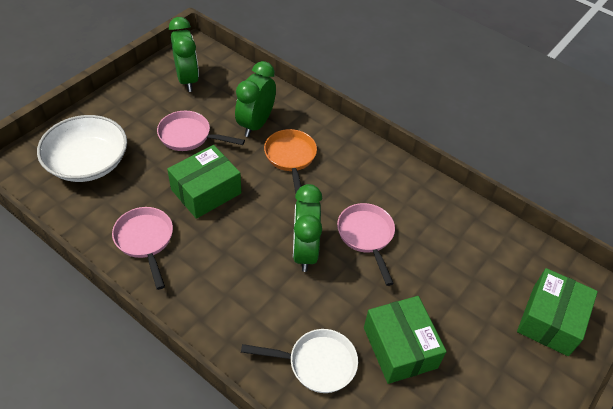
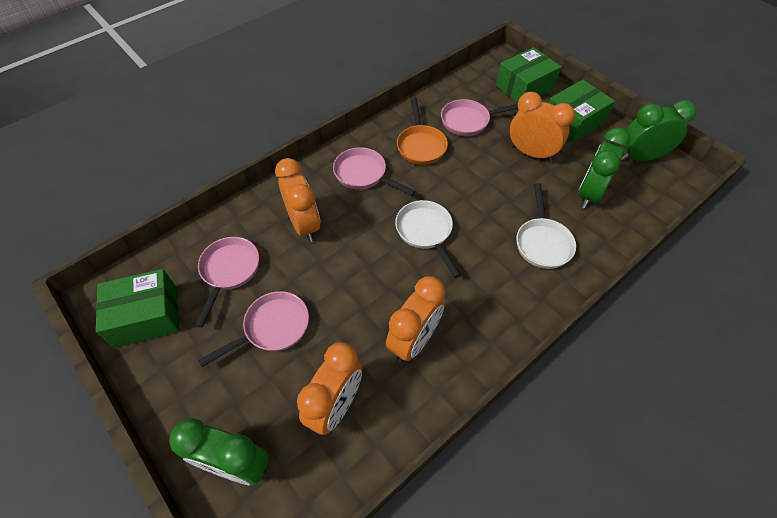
orange clock: 0 -> 4
pink pan: 3 -> 4
white bowl: 1 -> 0
white pan: 1 -> 2

